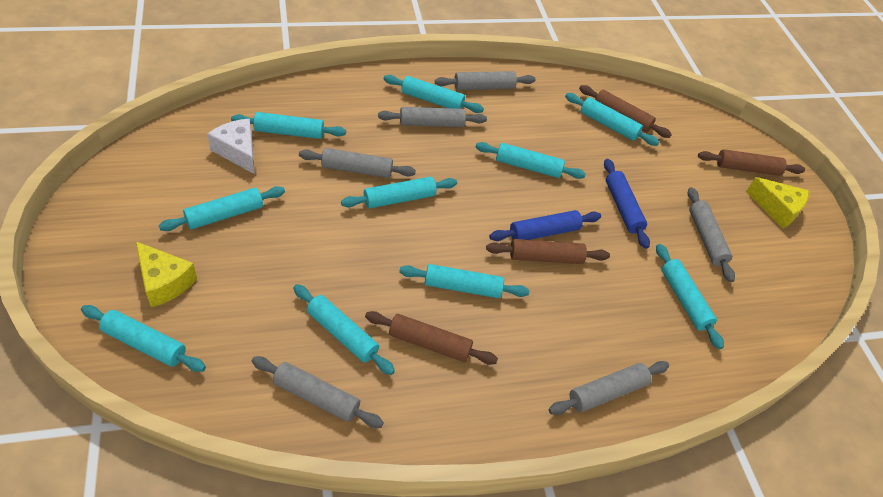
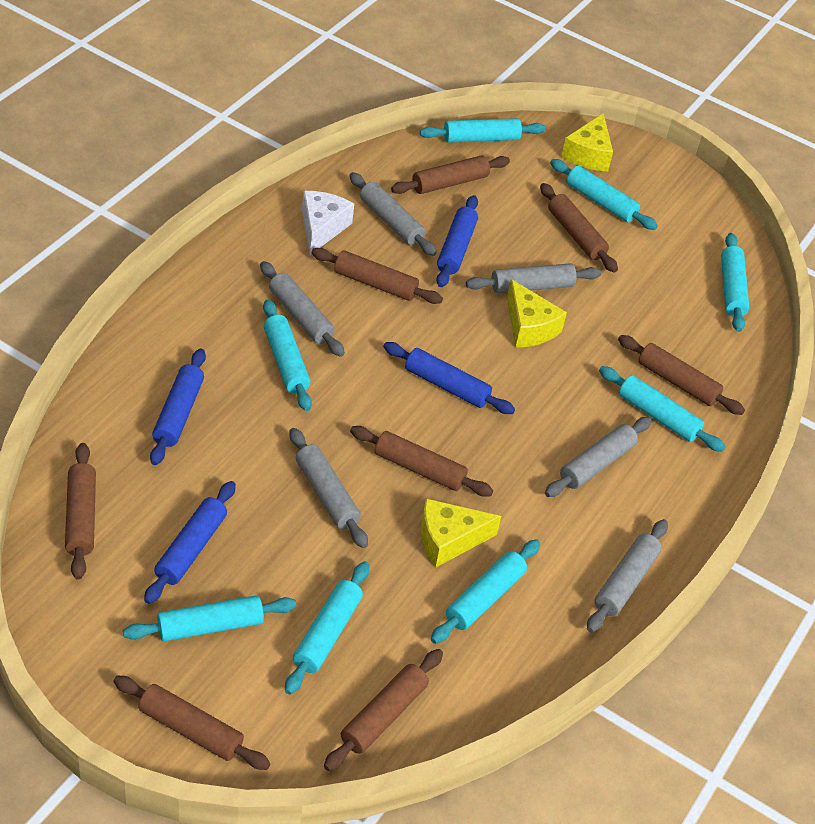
blue rolling pin: 2 -> 4
brown rolling pin: 4 -> 8
turquoise rolling pin: 10 -> 8
yellow cheese: 2 -> 3

